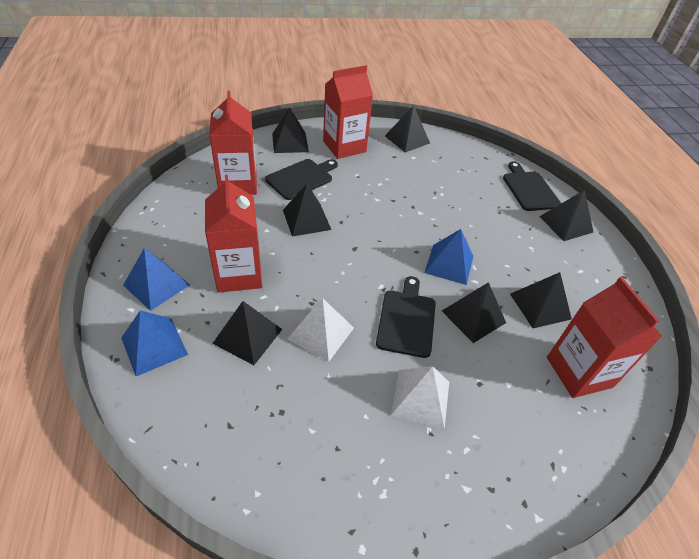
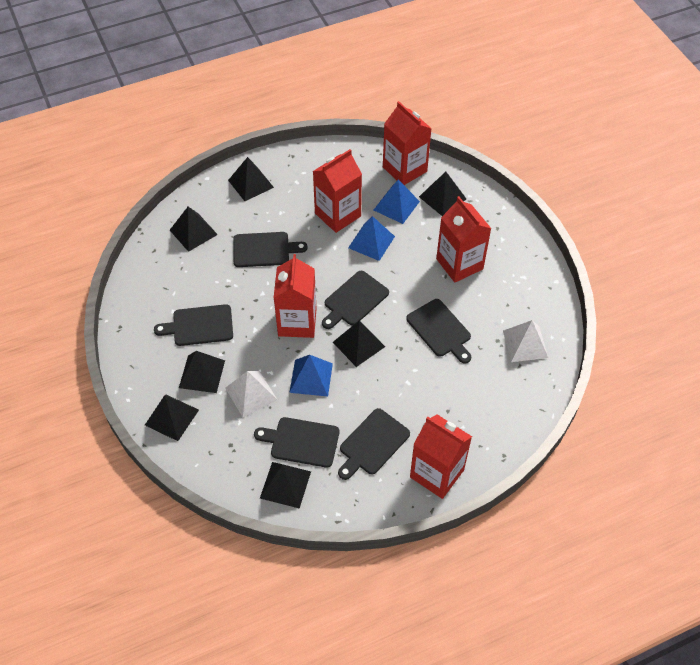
black cutting board: 3 -> 6
red carton: 4 -> 5

